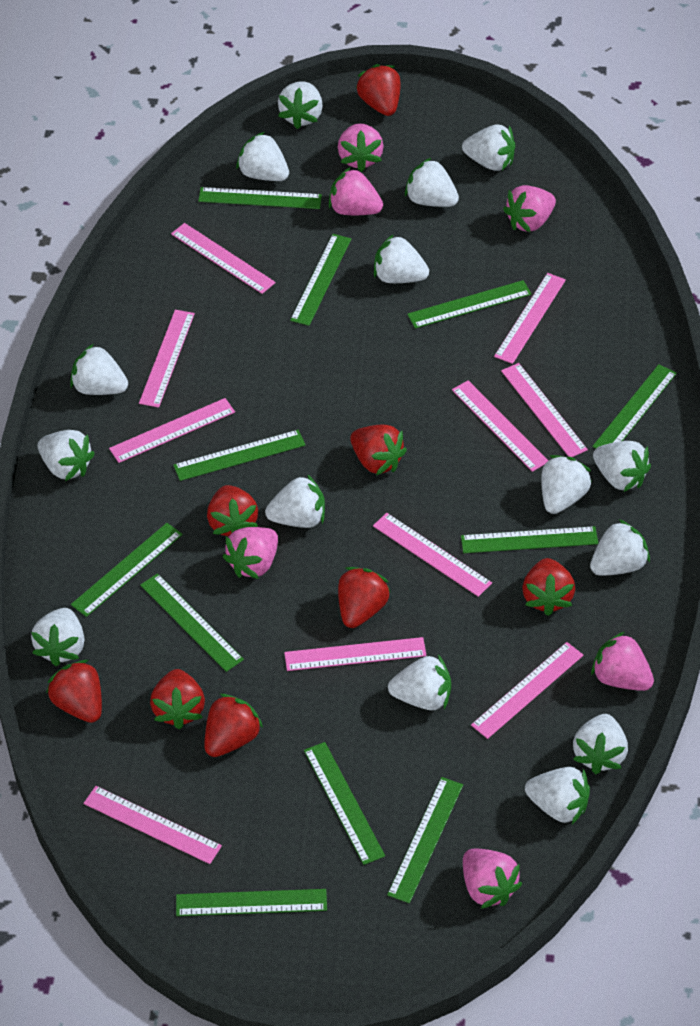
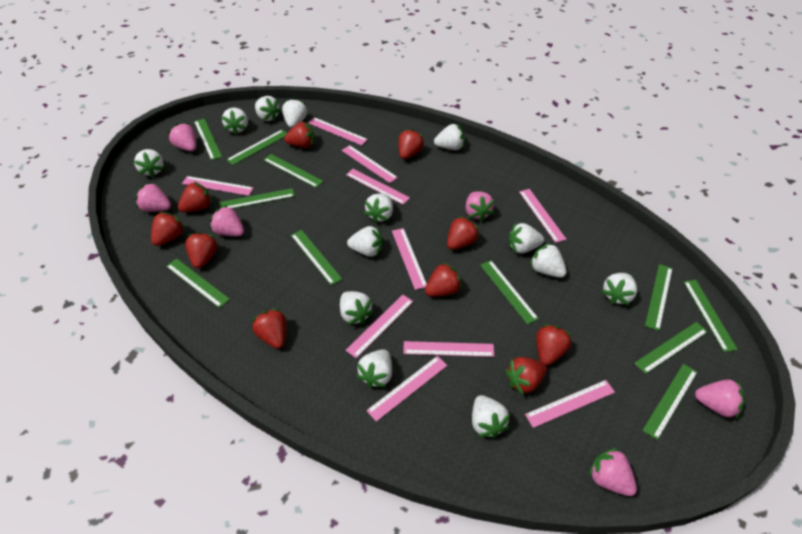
red strawberry: 8 -> 10
white strawberry: 15 -> 13

